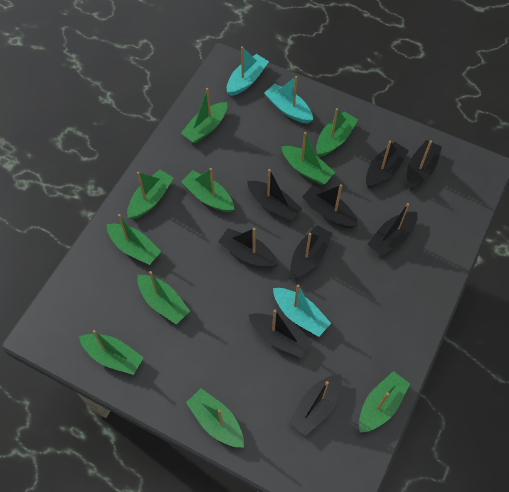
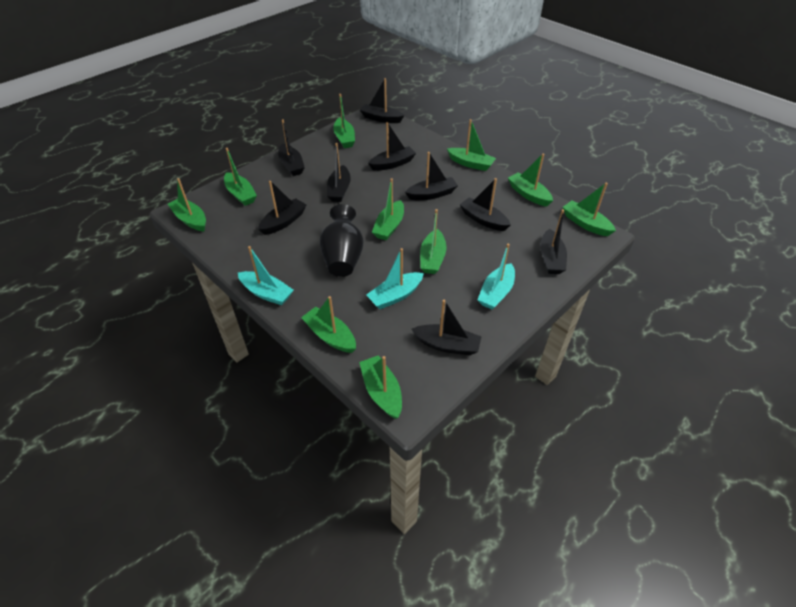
black vase: 0 -> 1

